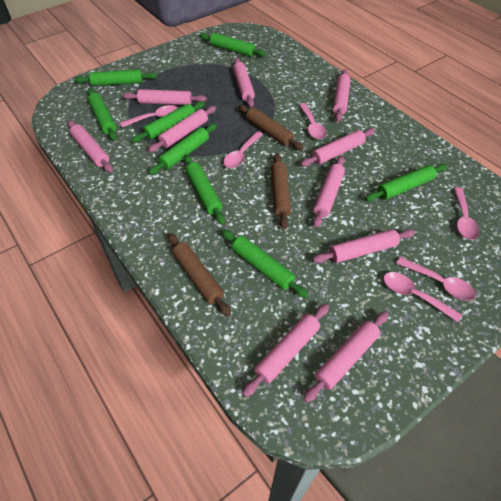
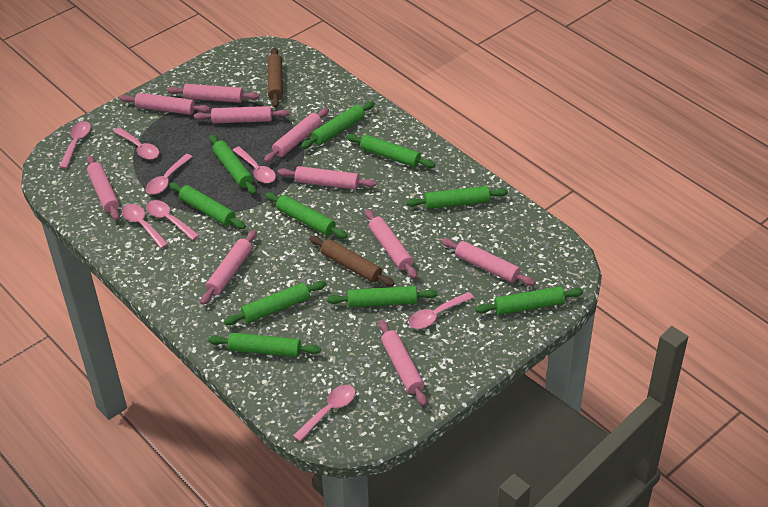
brown rolling pin: 3 -> 2
green rolling pin: 8 -> 10
pink spoon: 6 -> 8

